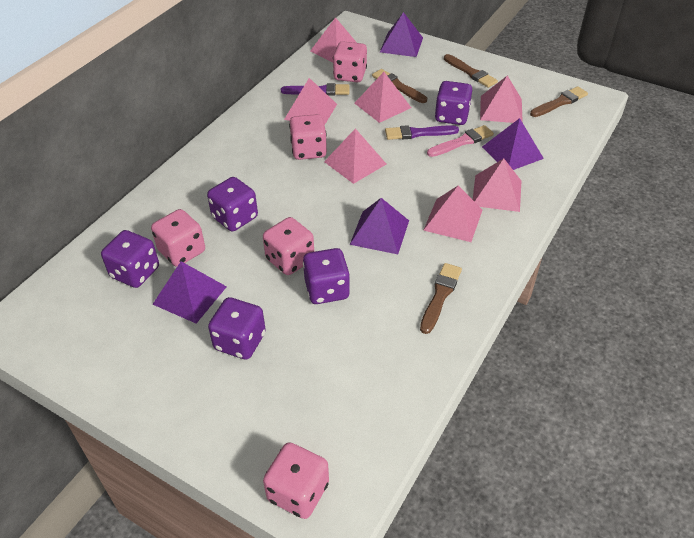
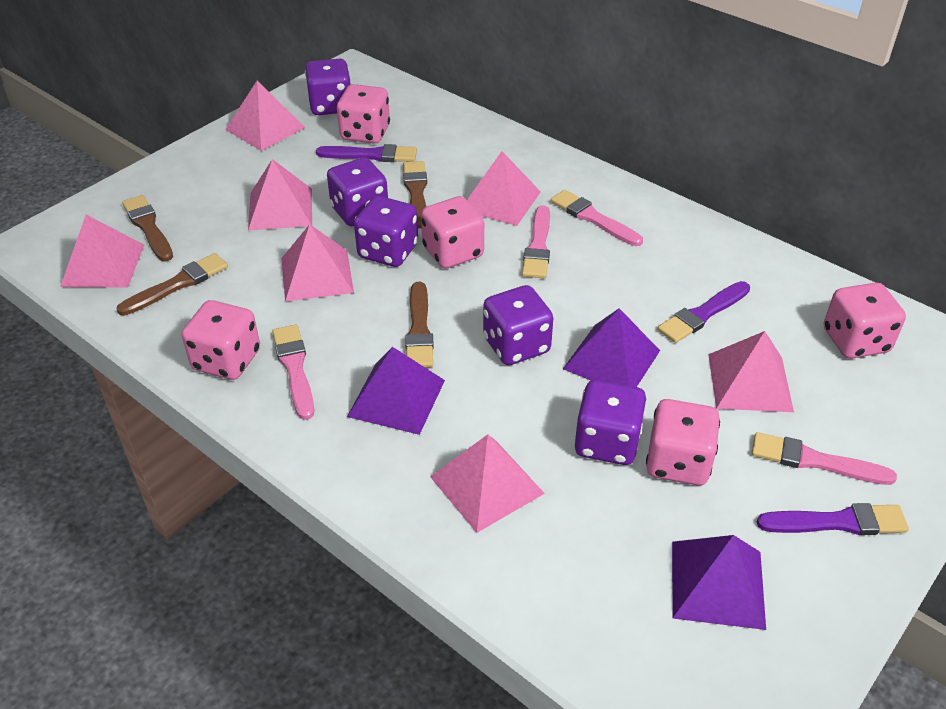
pink brush: 1 -> 4
purple brush: 2 -> 3
purple pyramid: 4 -> 3

